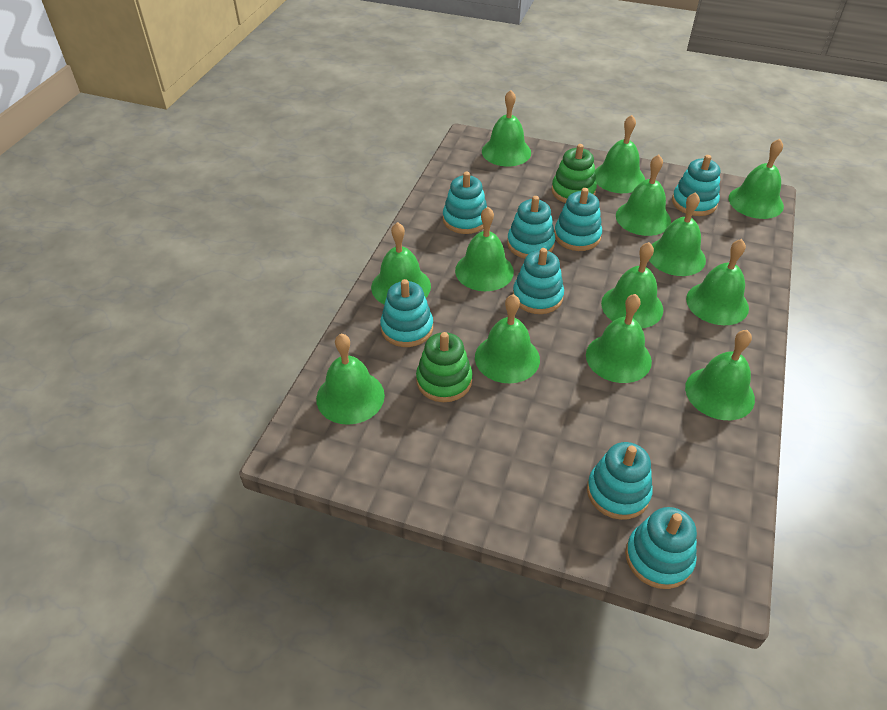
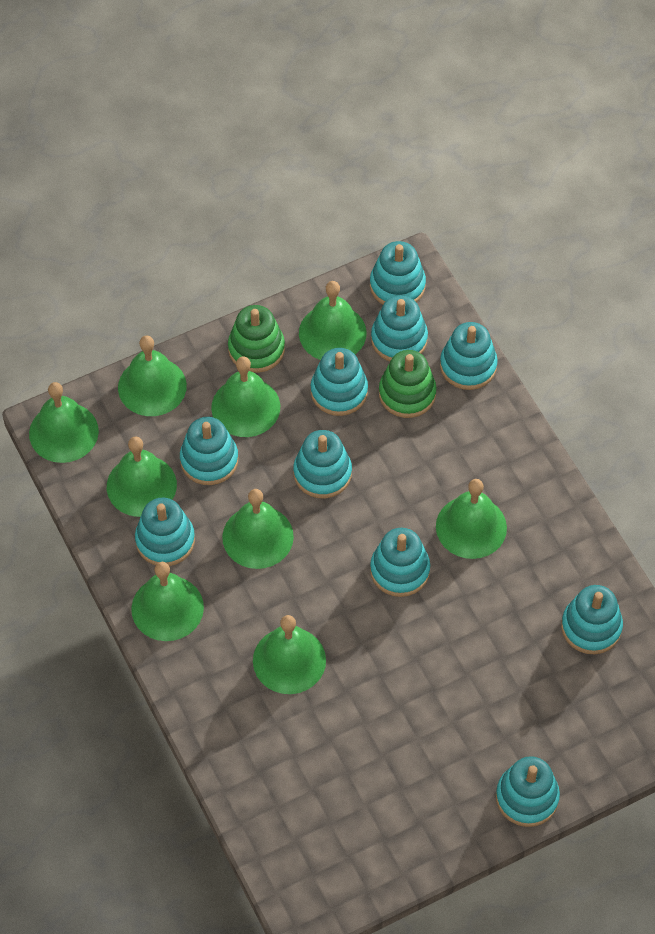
green bell: 13 -> 9
turquoise stacking toy: 8 -> 10

